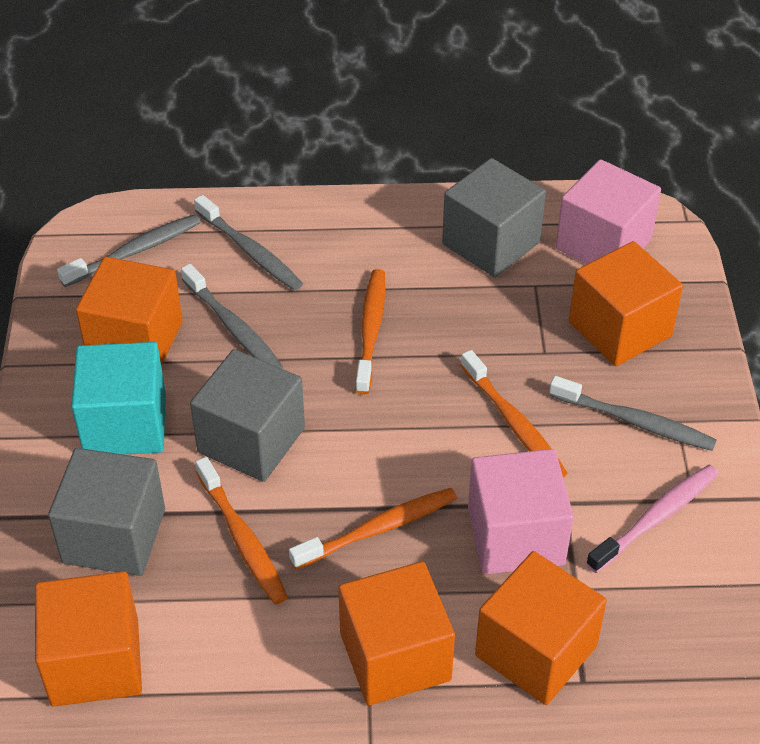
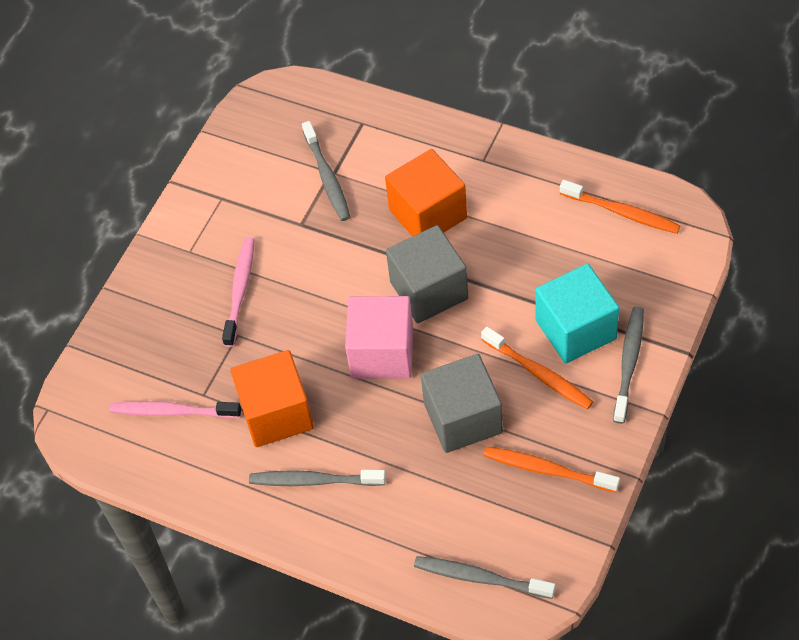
grey cube: 3 -> 2
orange cube: 5 -> 2
orange toothbrush: 4 -> 3
pink cube: 2 -> 1
pink toothbrush: 1 -> 2

